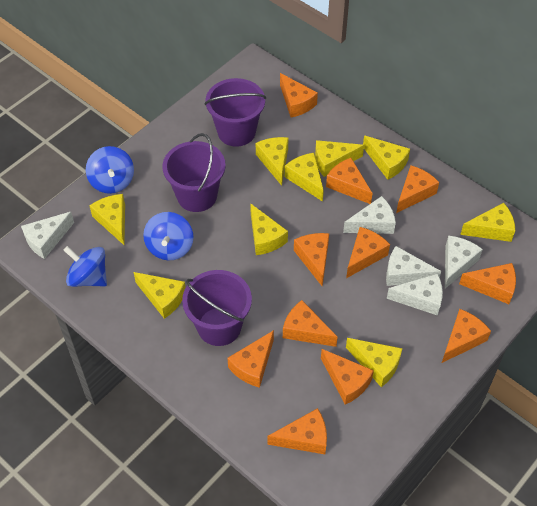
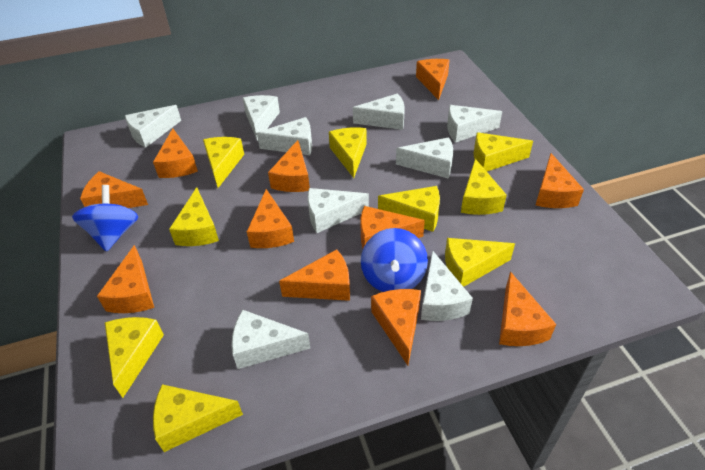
blue spinning top: 3 -> 2
purple bucket: 3 -> 0
white cheese: 5 -> 9

